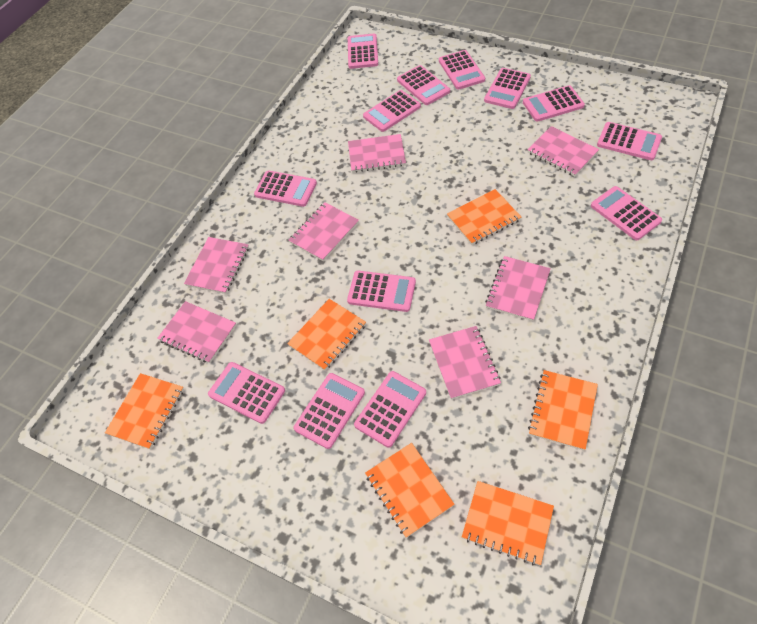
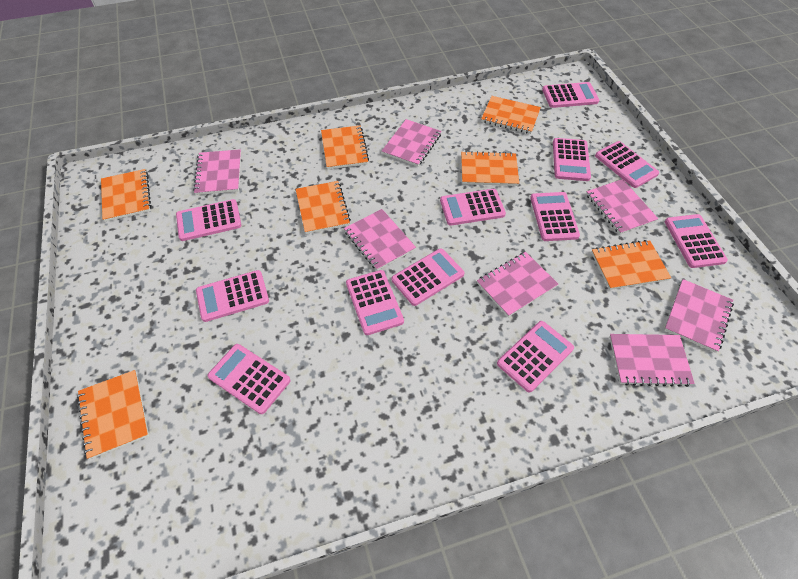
orange notebook: 6 -> 7
pink calculator: 13 -> 12

